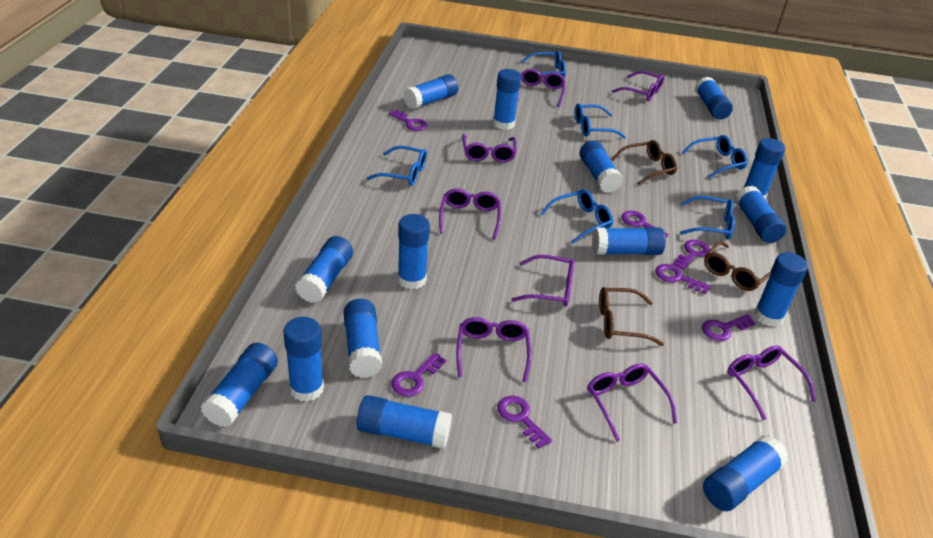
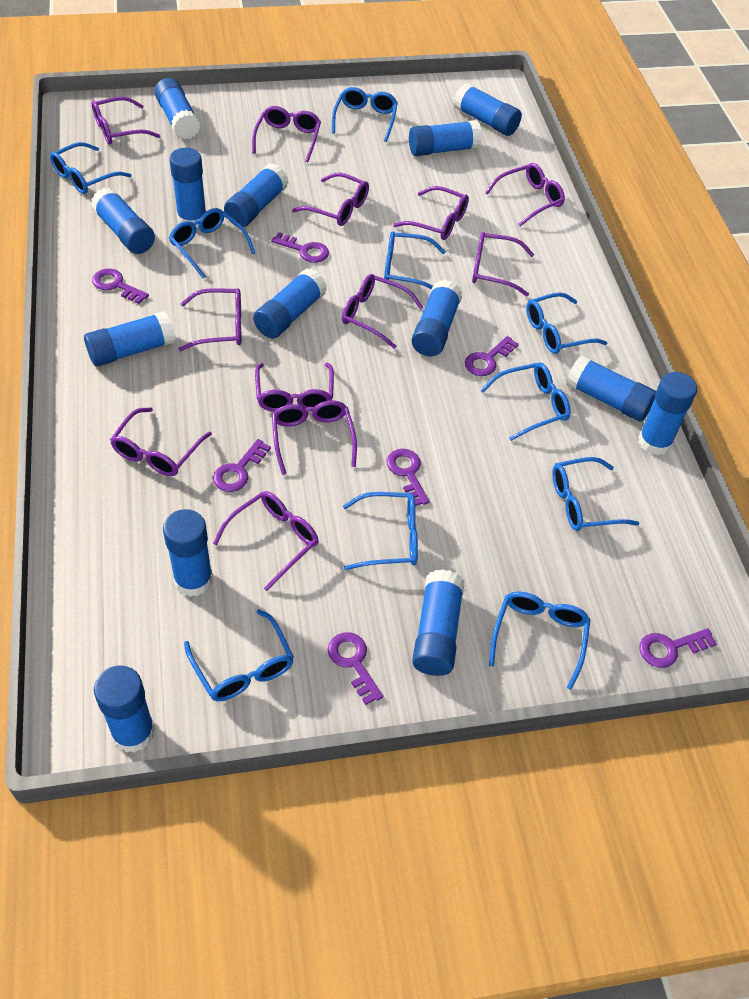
blue glasses: 6 -> 10
blue glue stick: 15 -> 14
brown glasses: 3 -> 0
purple glasses: 8 -> 12

